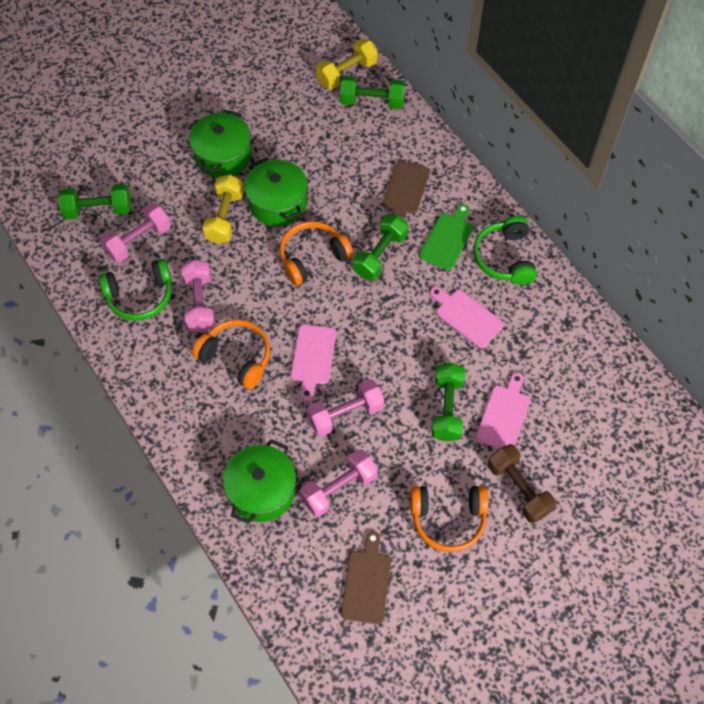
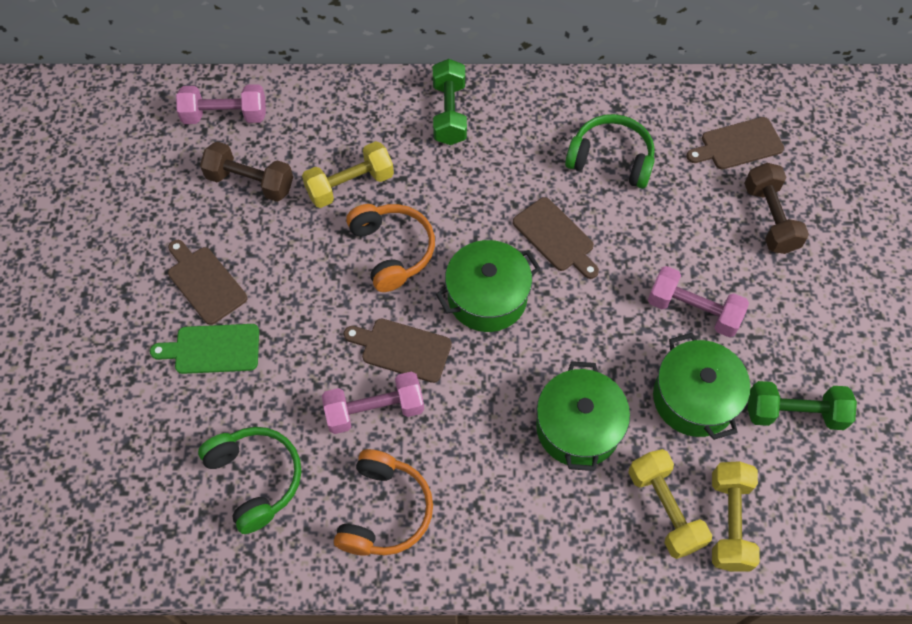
brown cutting board: 2 -> 4
brown dumbbell: 1 -> 2
green dumbbell: 4 -> 2
orange headphones: 3 -> 2
pink cutting board: 3 -> 0
pink dumbbell: 4 -> 3
yellow dumbbell: 2 -> 3

